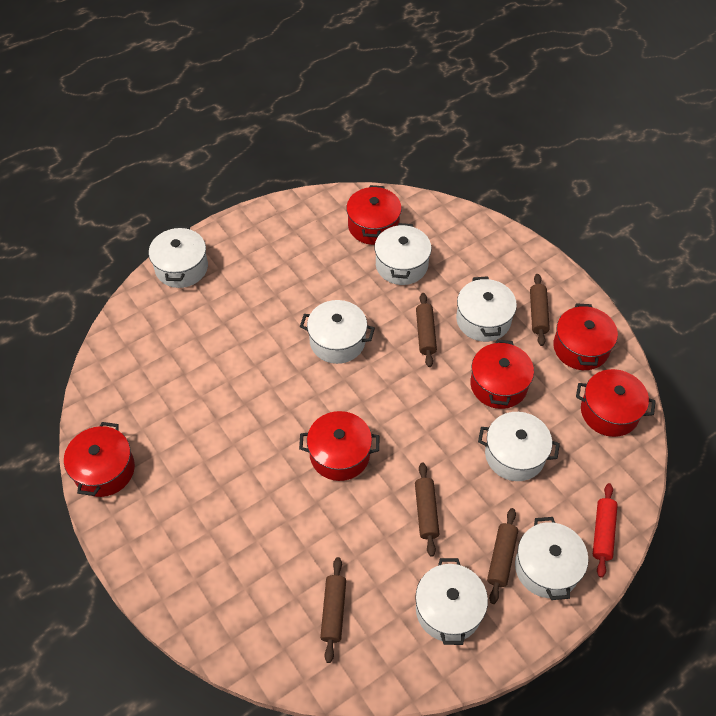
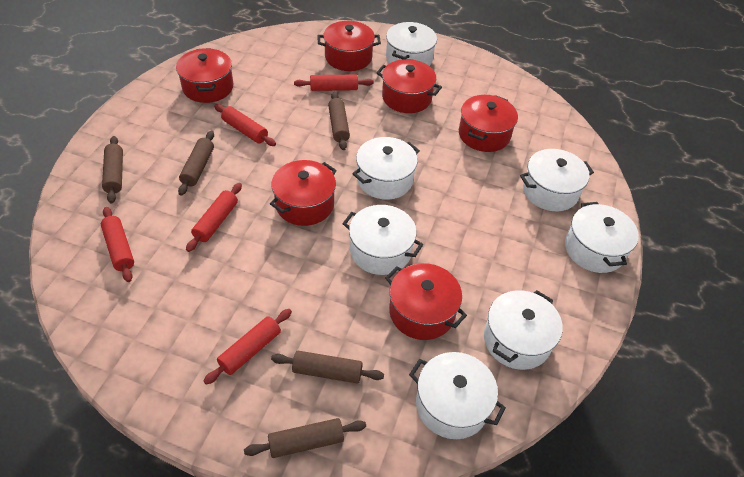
red rolling pin: 1 -> 5

